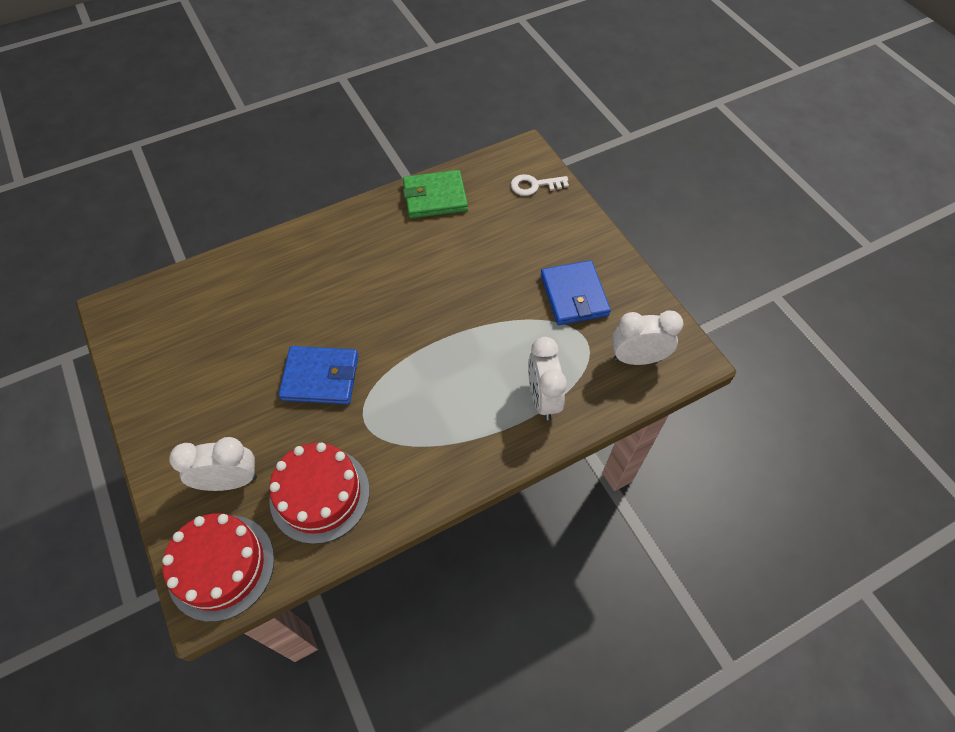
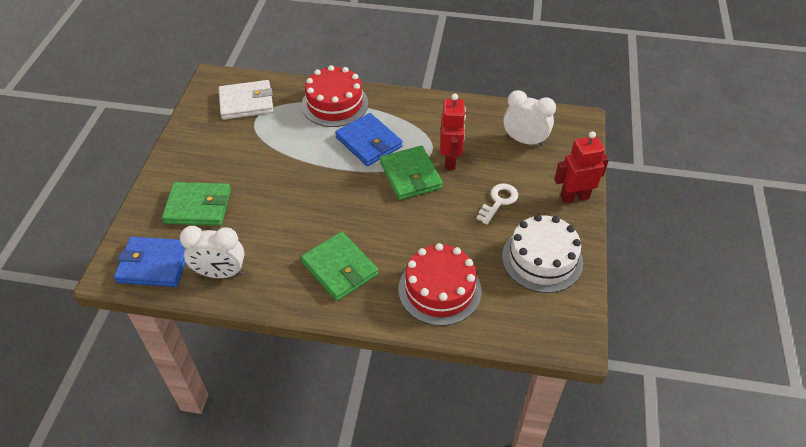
green wallet: 1 -> 3
red robot: 0 -> 2
white cake: 0 -> 1
white clock: 3 -> 2
white wallet: 0 -> 1

